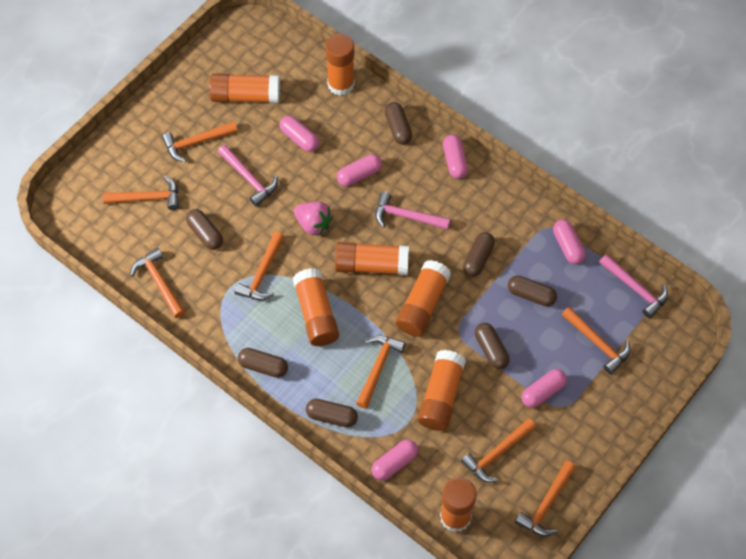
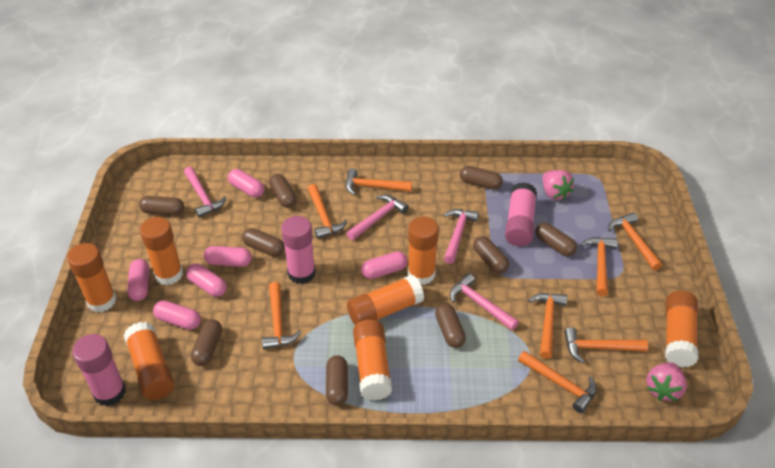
brown capsule: 7 -> 9
pink glue stick: 0 -> 3
pink hammer: 3 -> 4
pink strawberry: 1 -> 2

